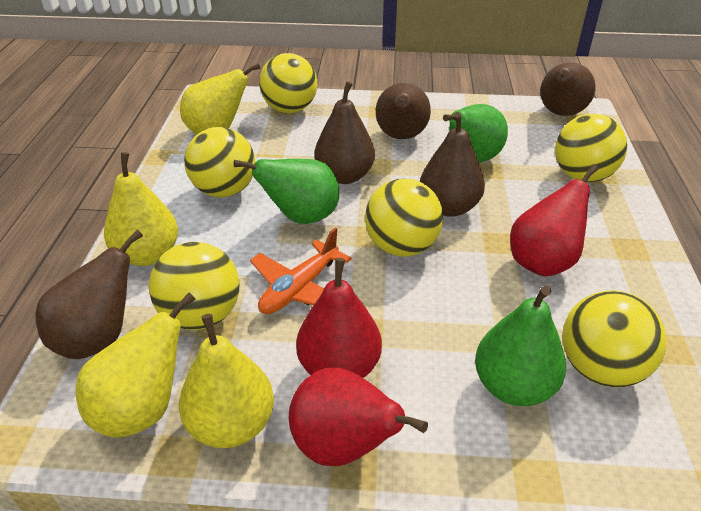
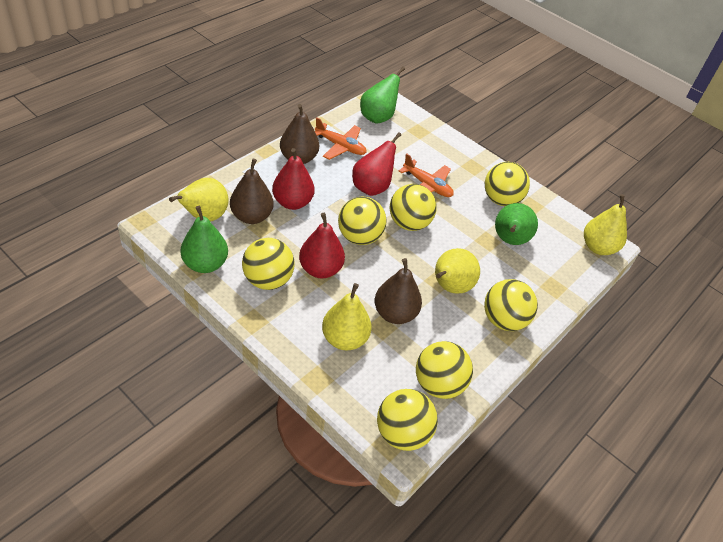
brown pear: 5 -> 3
orange plane: 1 -> 2
yellow ball: 6 -> 7

